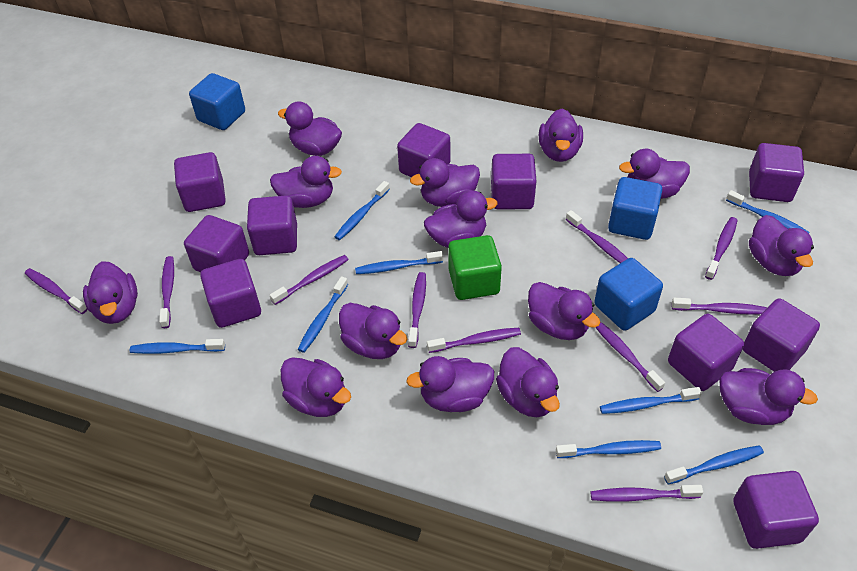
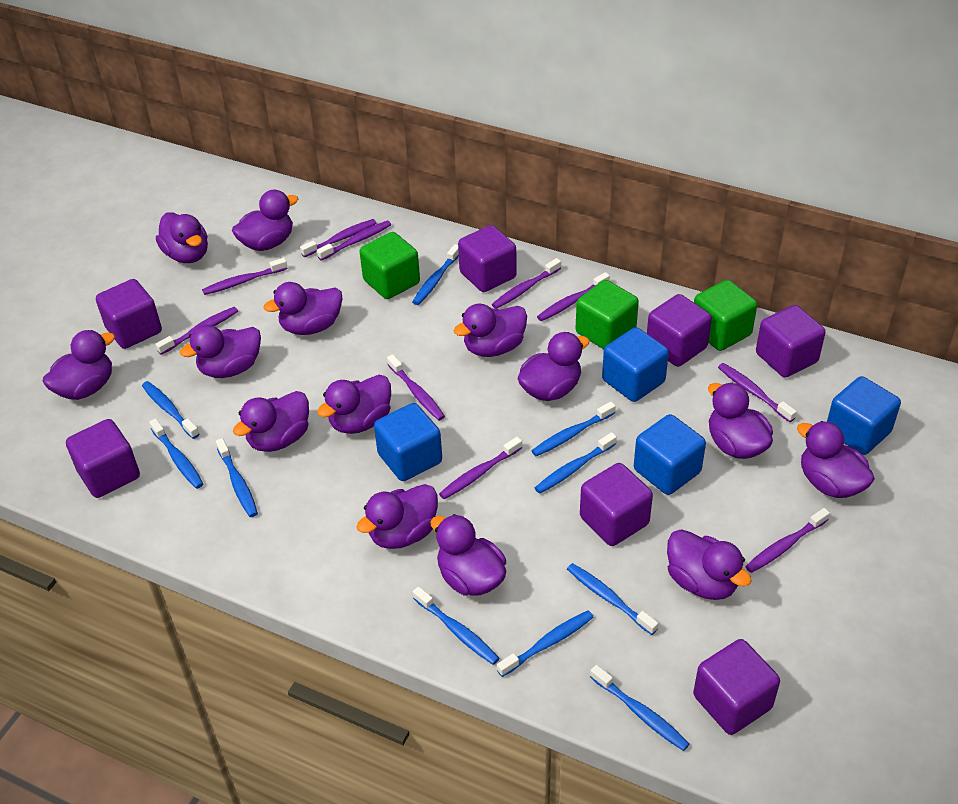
blue cube: 3 -> 4
blue toothbrush: 8 -> 10
green cube: 1 -> 3
purple cube: 10 -> 7

